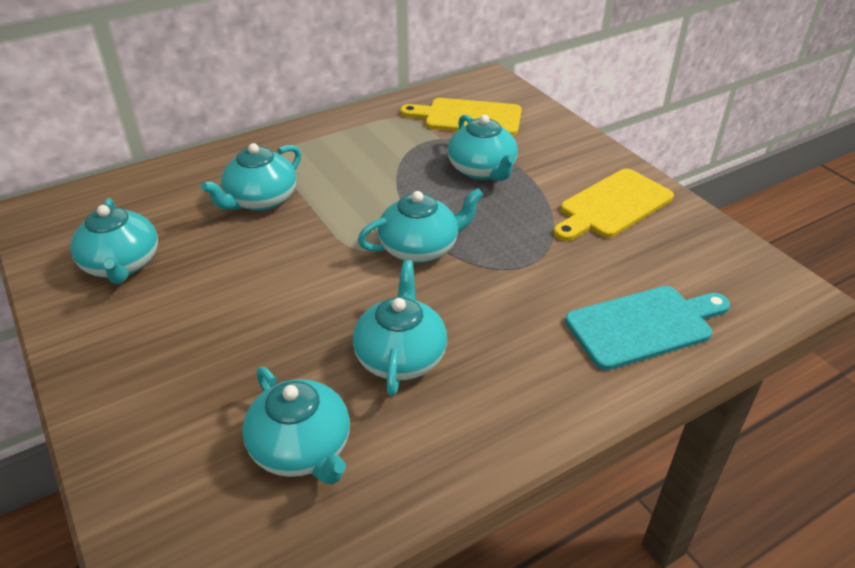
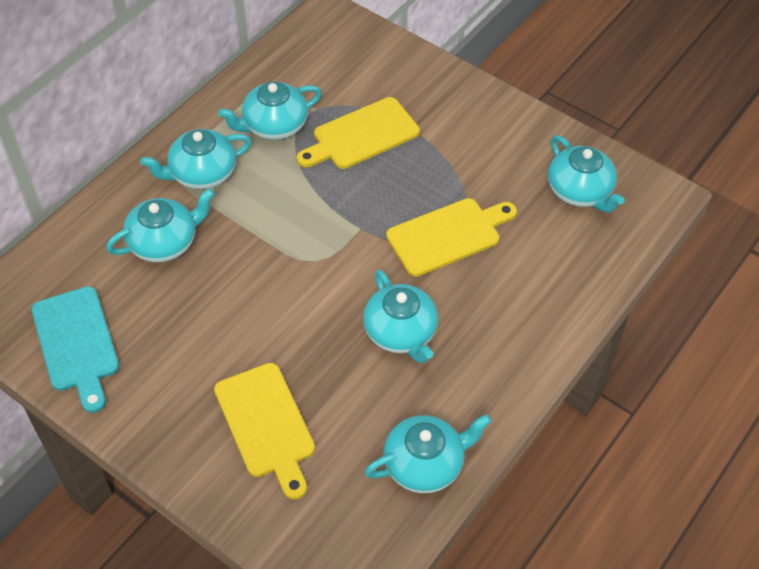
yellow cutting board: 2 -> 3

